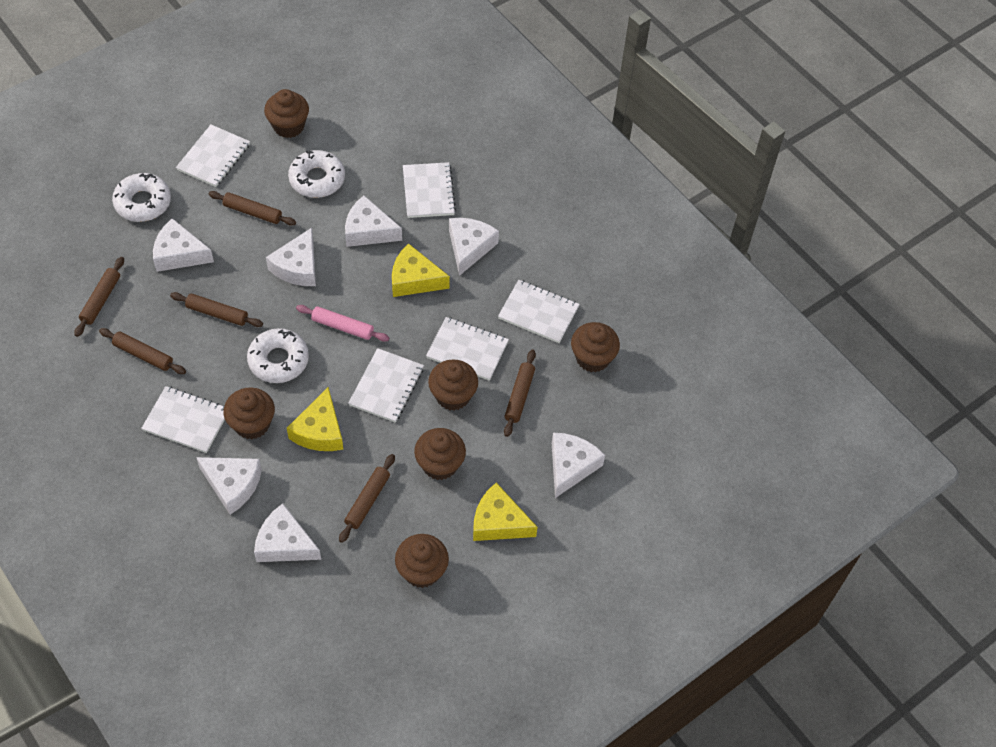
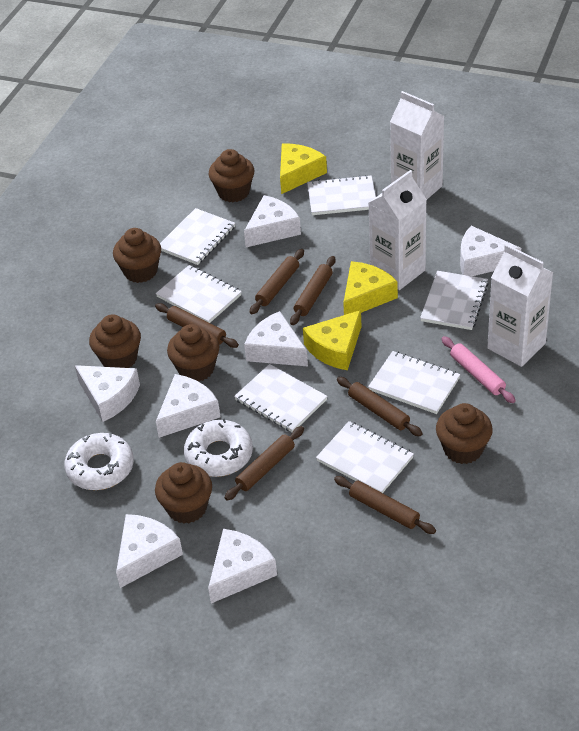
white carton: 0 -> 3
white donut: 3 -> 2
white notebook: 6 -> 7

